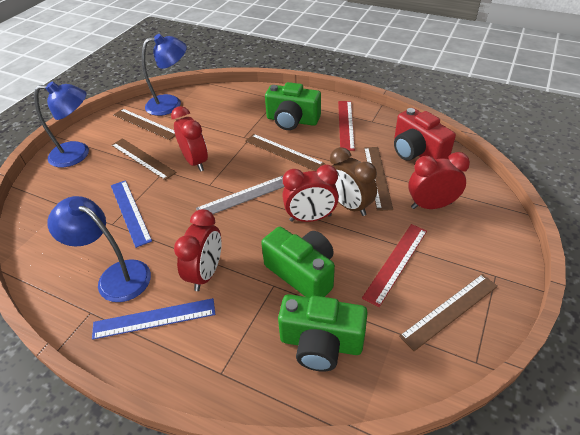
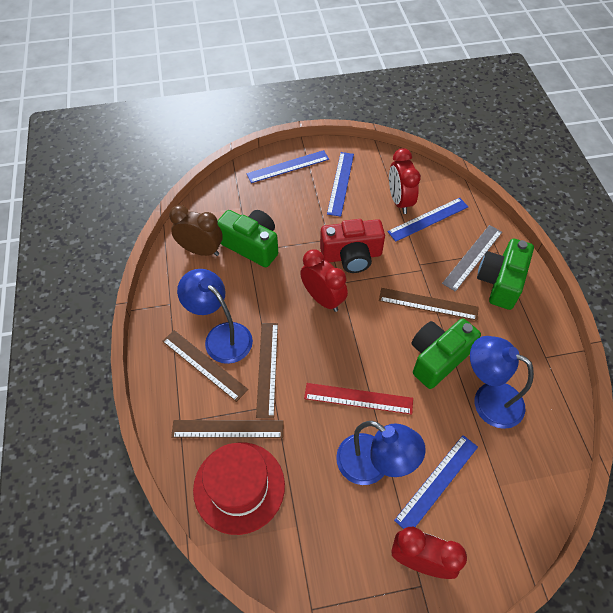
blue ruler: 2 -> 4
brown ruler: 5 -> 4
red clock: 4 -> 3
red hat: 0 -> 1
red ruler: 2 -> 1

